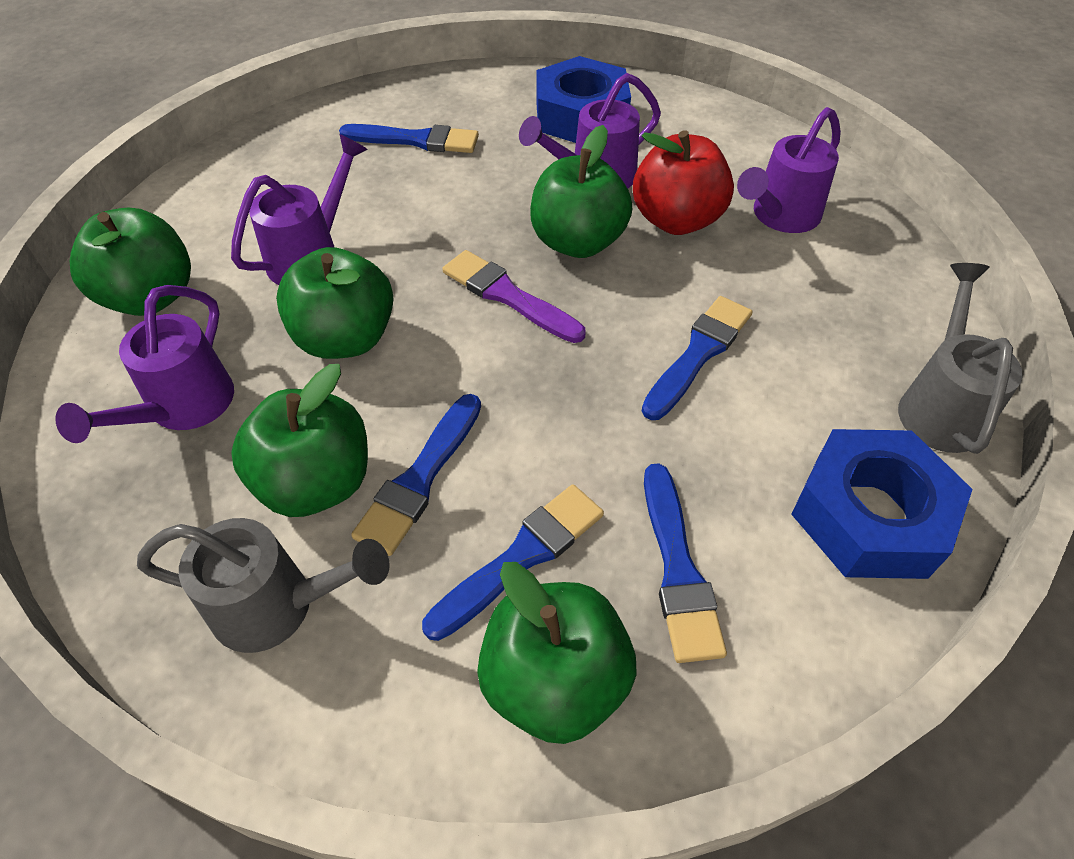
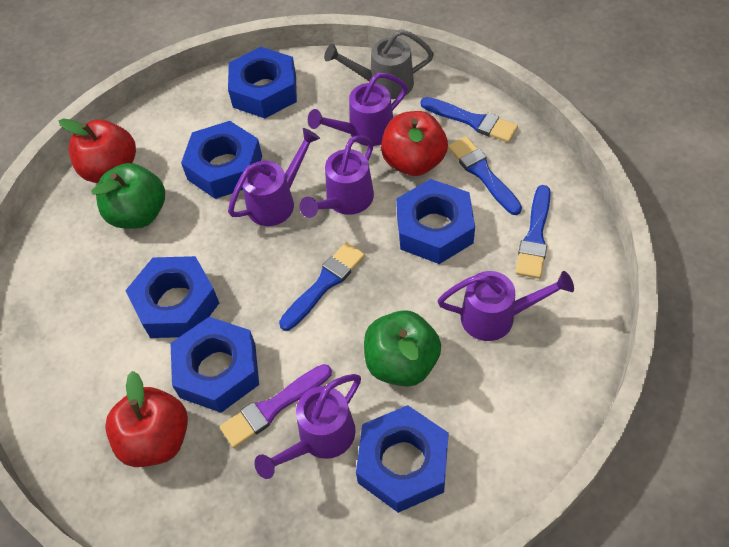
blue brush: 5 -> 4
blue nut: 2 -> 6
green apple: 5 -> 2
grey watering can: 2 -> 1
purple watering can: 4 -> 5
red apple: 1 -> 3

